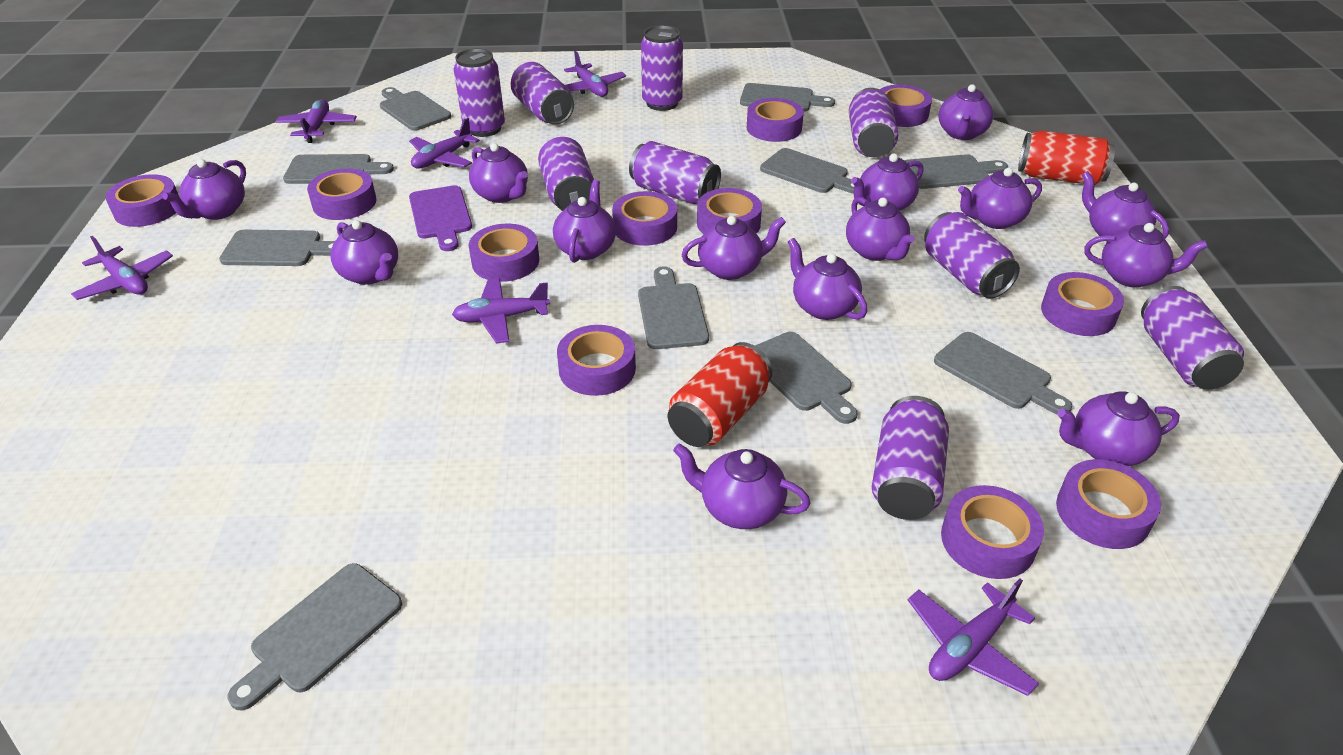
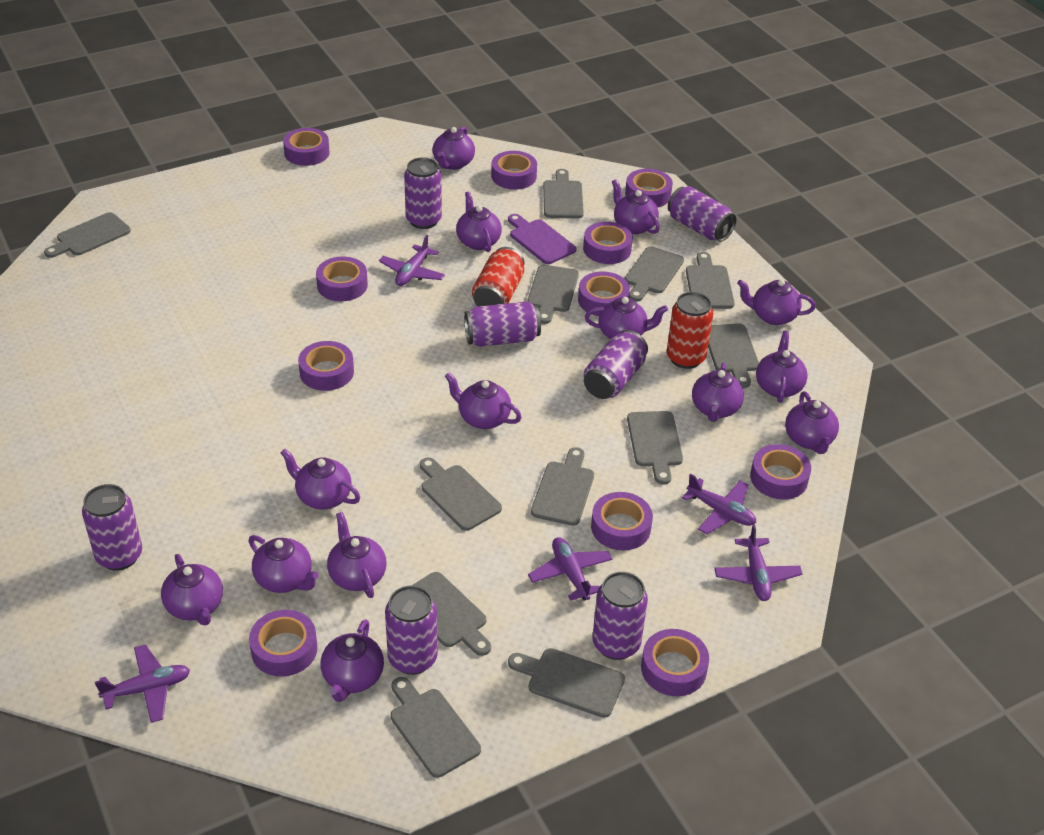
grey cutting board: 10 -> 12
purple can: 9 -> 7
purple plane: 6 -> 5

